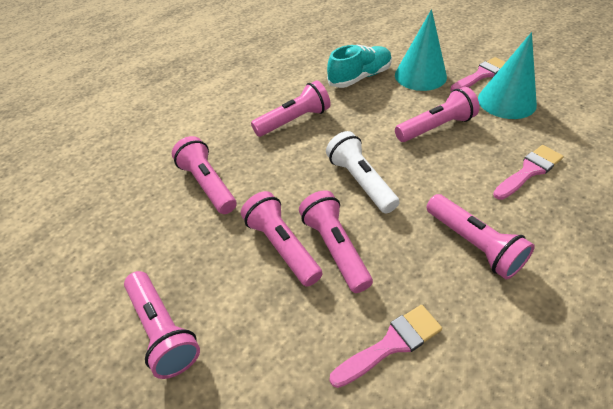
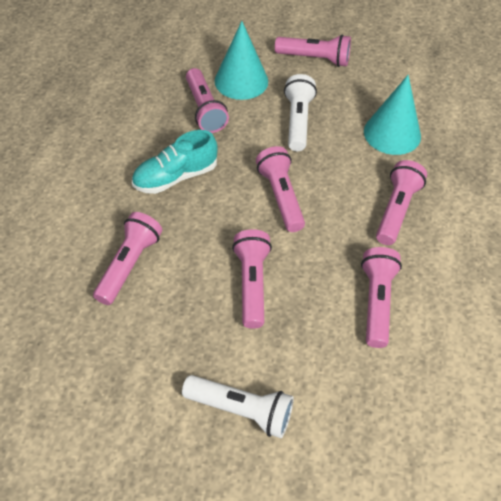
pink brush: 3 -> 0
white flashlight: 1 -> 2

